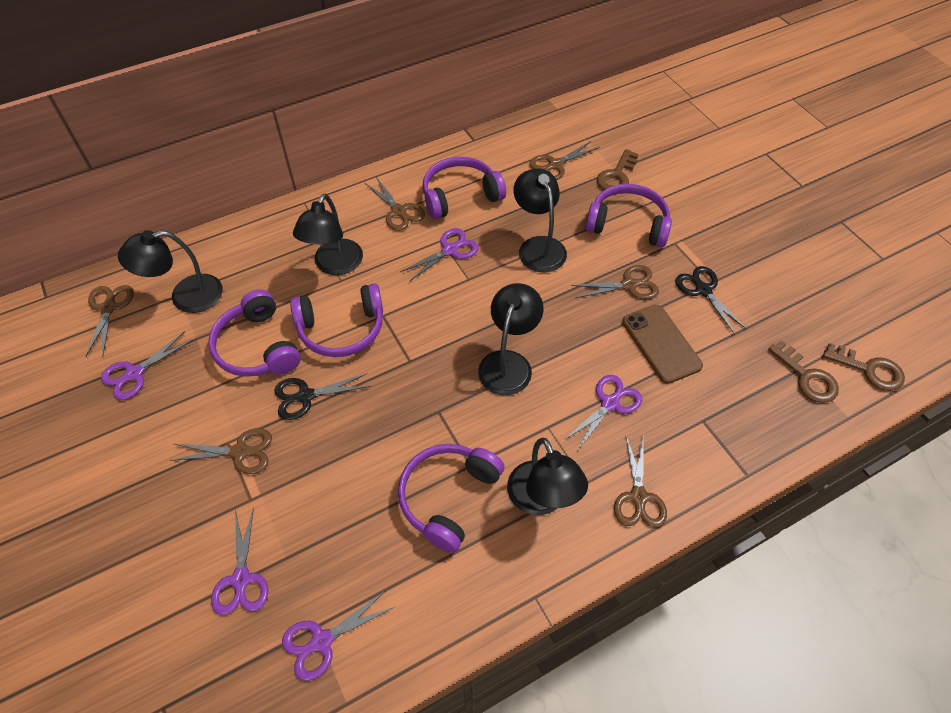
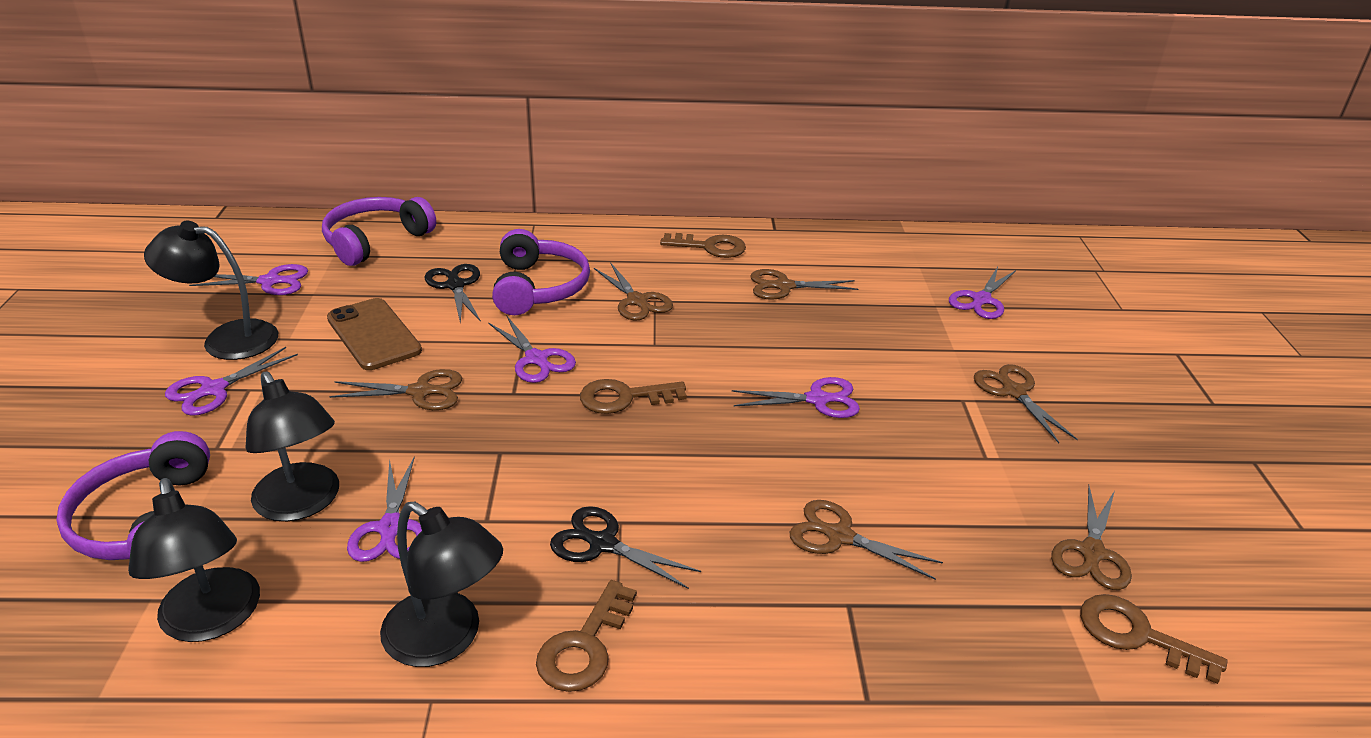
black lamp: 5 -> 4
brown key: 3 -> 4
purple headphones: 5 -> 3
purple scissors: 5 -> 6

